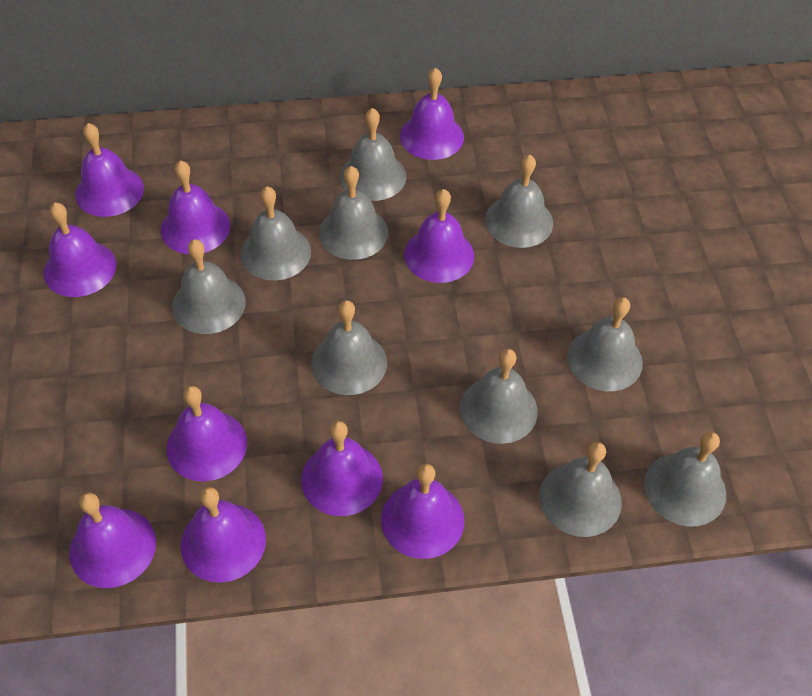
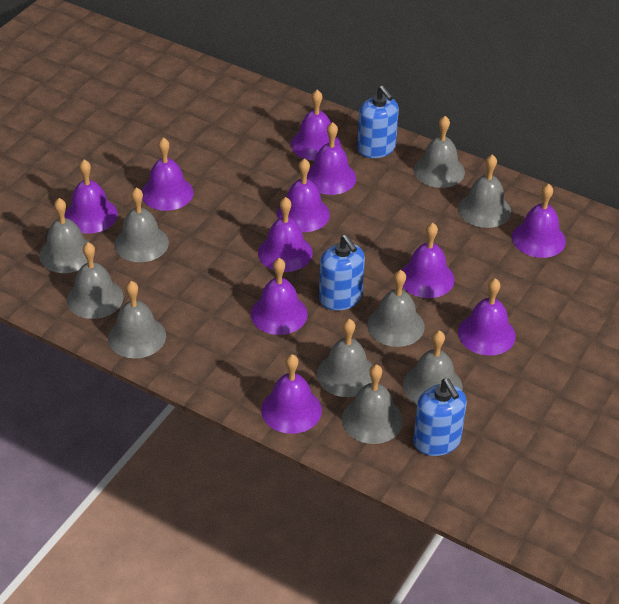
blue soap dispenser: 0 -> 3
purple bell: 10 -> 11

